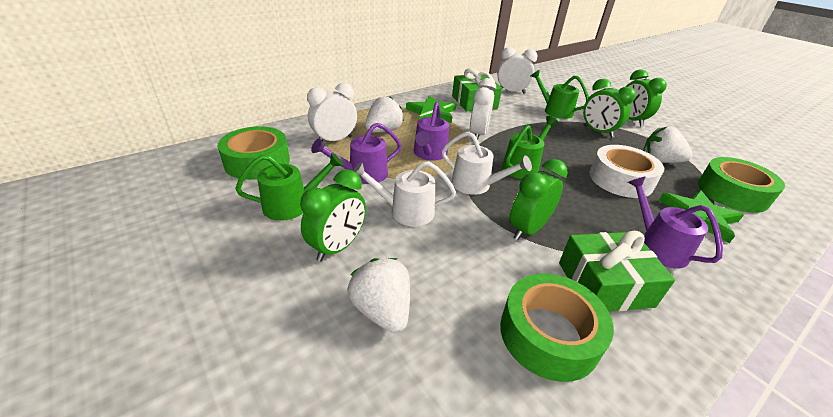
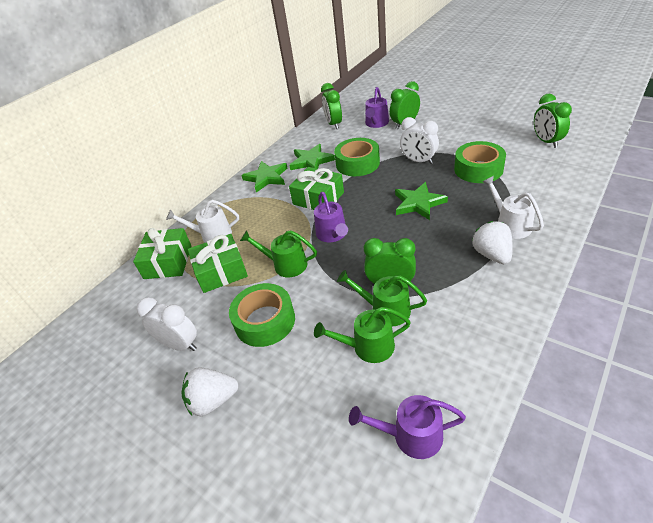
green gift: 2 -> 3
green star: 2 -> 3
white clock: 3 -> 2
white strawberry: 3 -> 2
white tape: 1 -> 0

